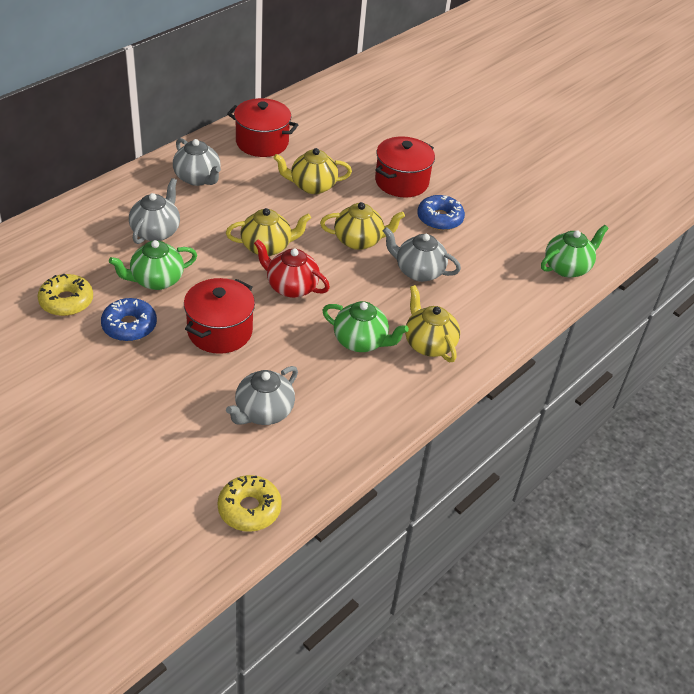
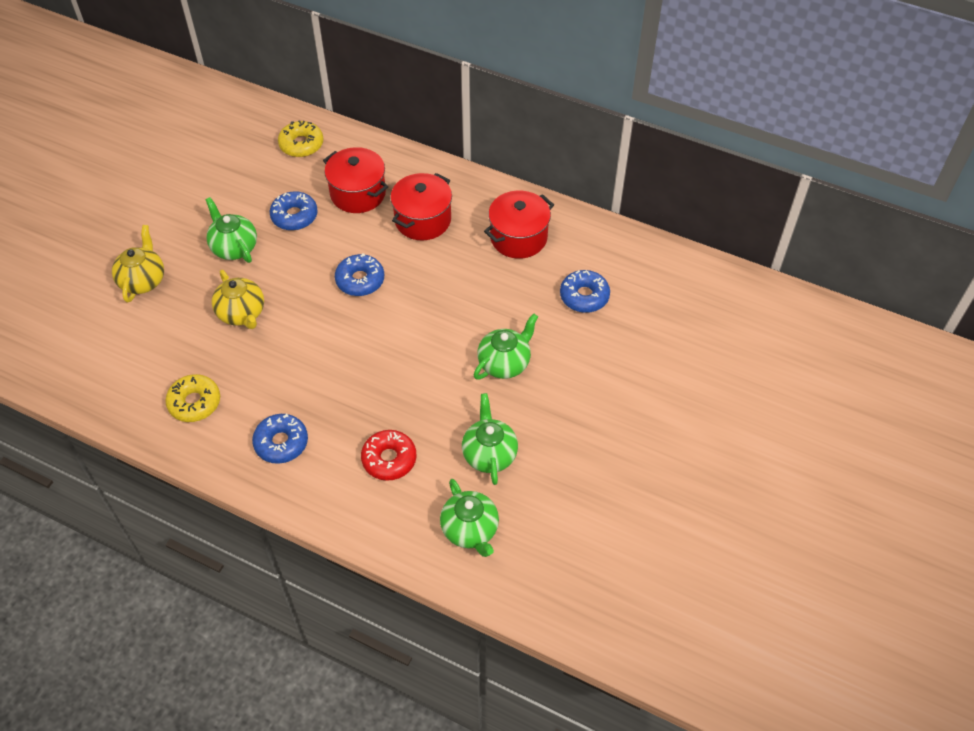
blue donut: 2 -> 4
green teapot: 3 -> 4
grey teapot: 4 -> 0
red donut: 0 -> 1
red teapot: 1 -> 0
yellow teapot: 4 -> 2

